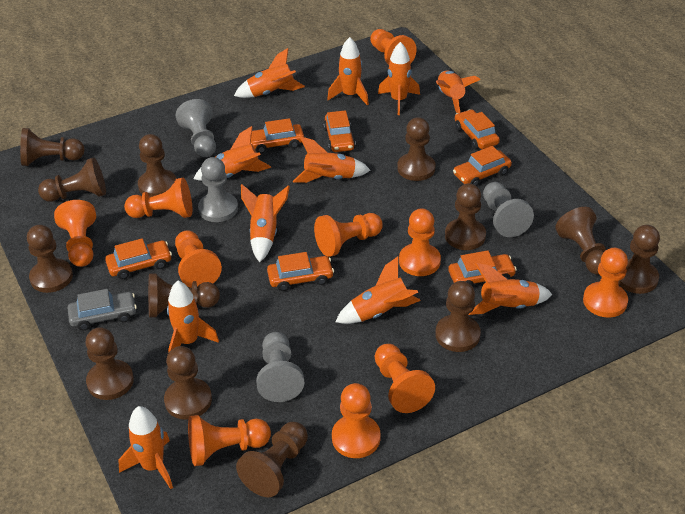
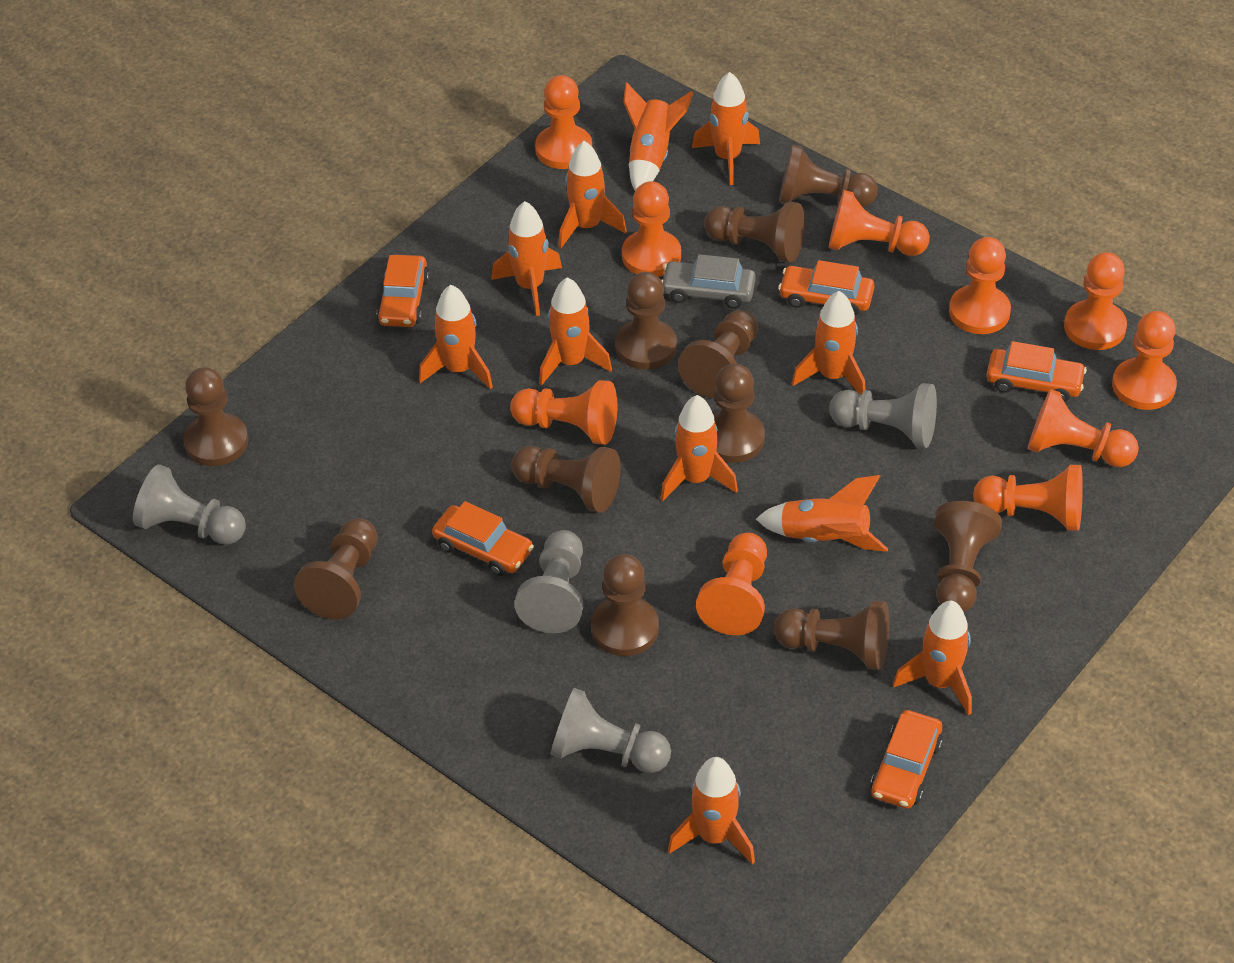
brown pawn: 13 -> 11
orange car: 7 -> 5

